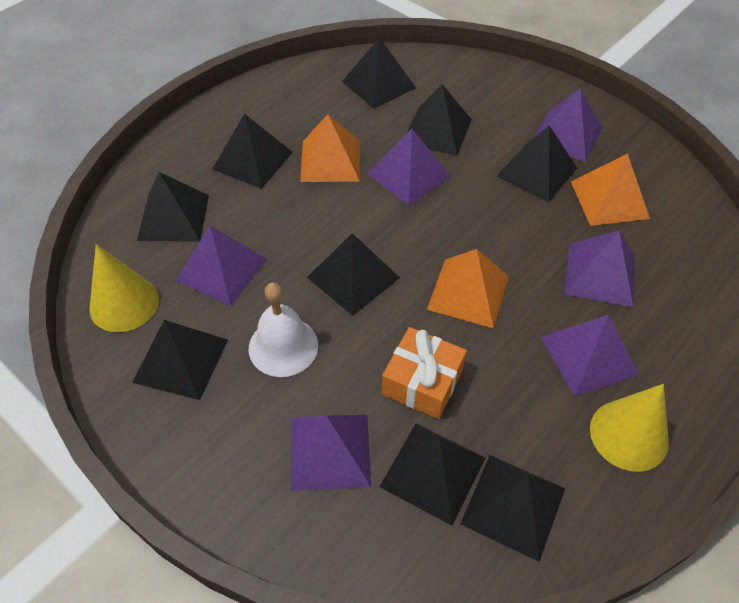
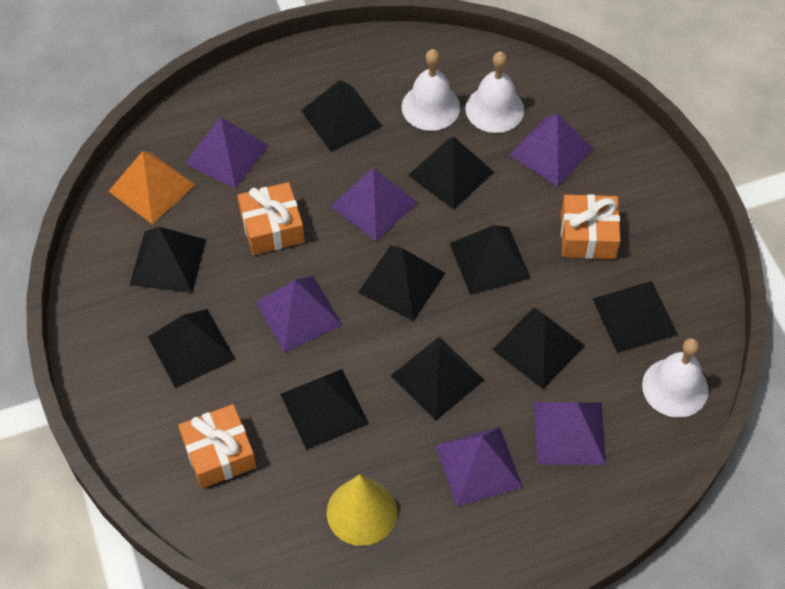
black pyramid: 9 -> 10
orange gift: 1 -> 3
orange pyramid: 3 -> 1
white bell: 1 -> 3
yellow cone: 2 -> 1

